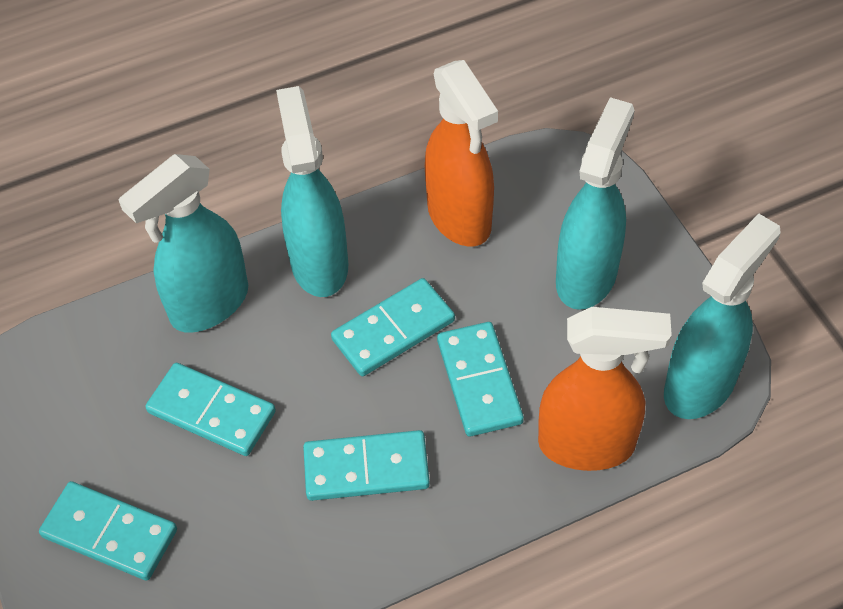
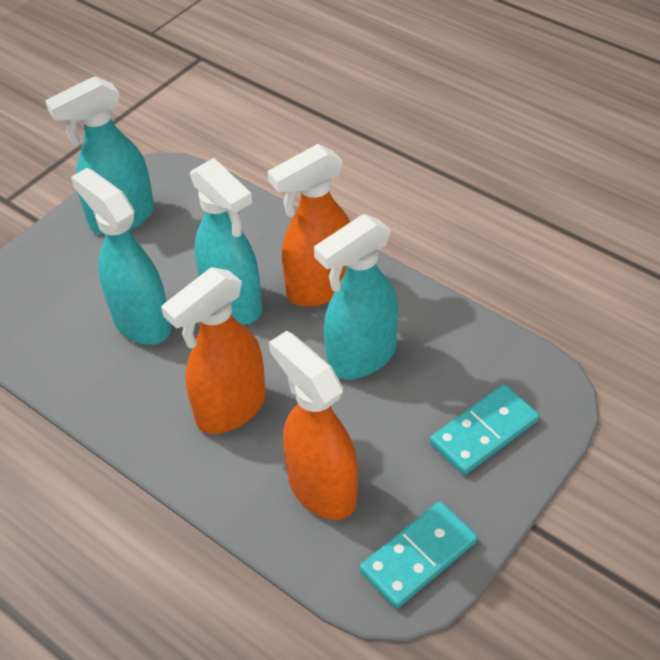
orange spray bottle: 2 -> 3
turquoise domino: 5 -> 2

